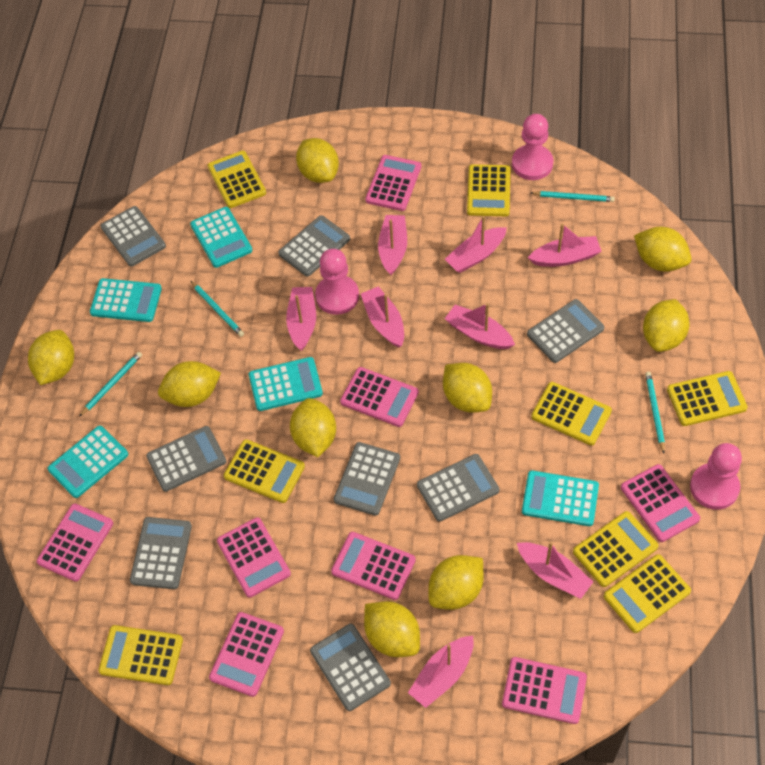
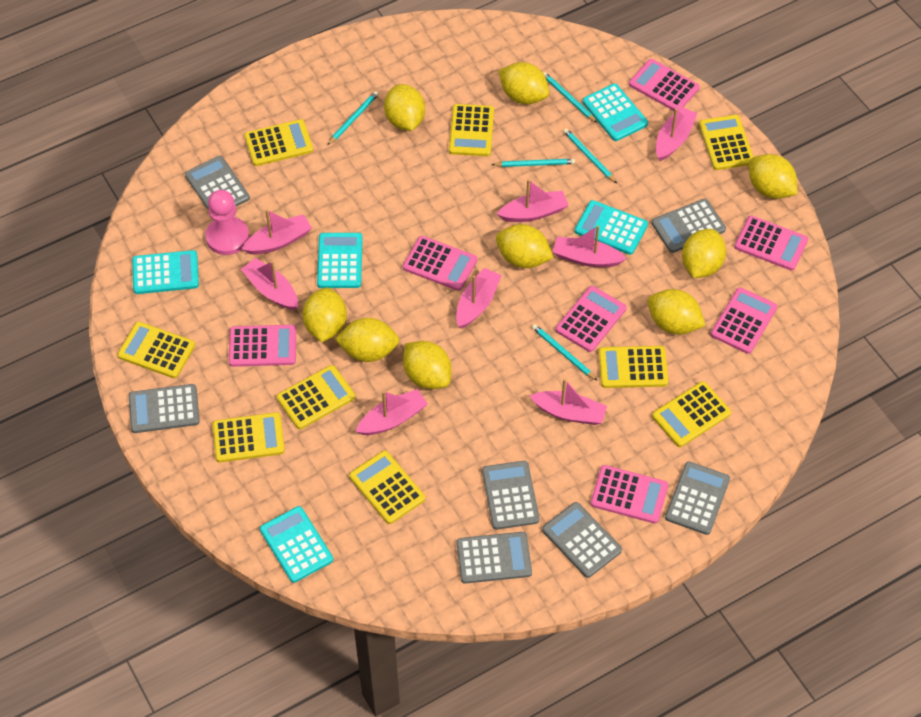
grey calculator: 8 -> 7
pink calculator: 8 -> 7
pink pawn: 3 -> 1
turquoise pencil: 4 -> 5
yellow calculator: 8 -> 9

